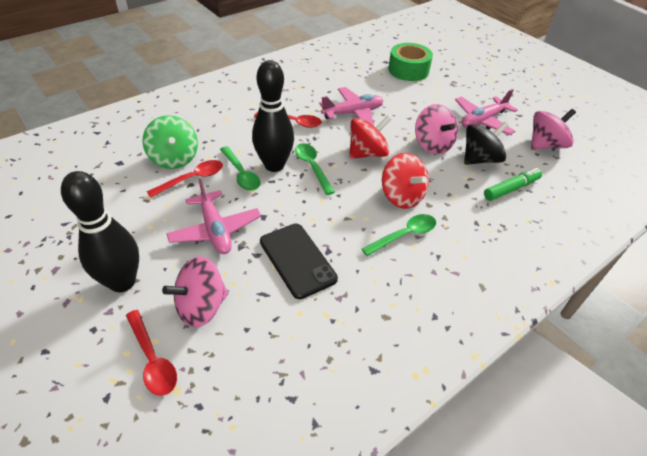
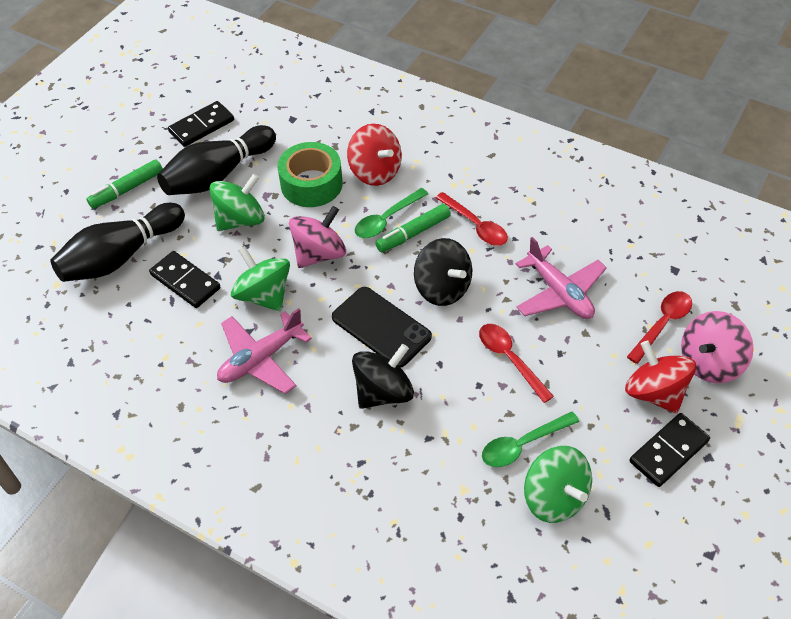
black domino: 0 -> 3
black spinning top: 1 -> 2
green marker: 1 -> 2
green spinning top: 1 -> 3
green spoon: 3 -> 2
pink plane: 3 -> 2
pink spinning top: 3 -> 2

